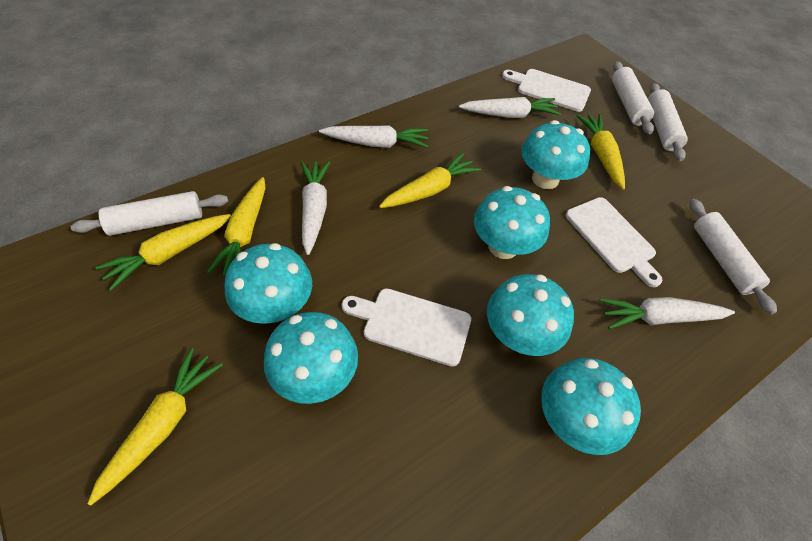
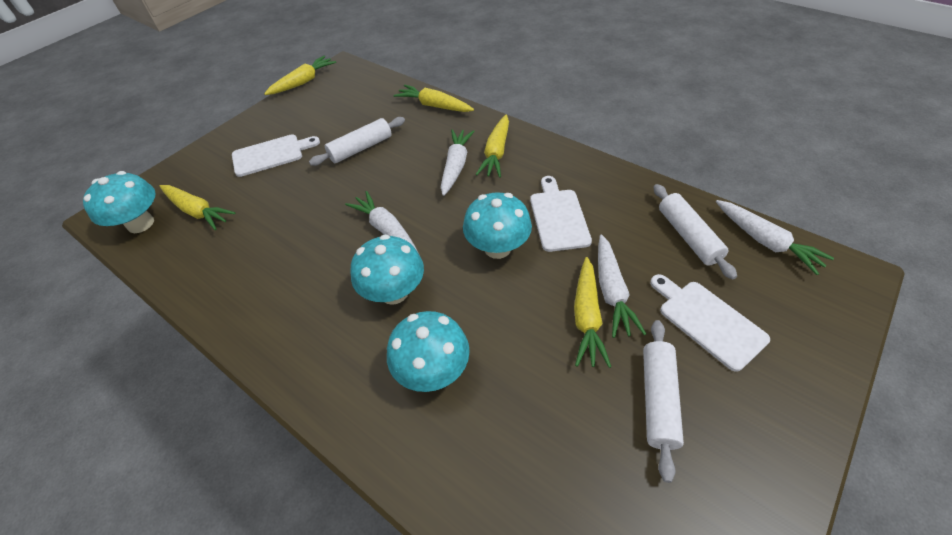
turquoise mushroom: 6 -> 4
white rolling pin: 4 -> 3

